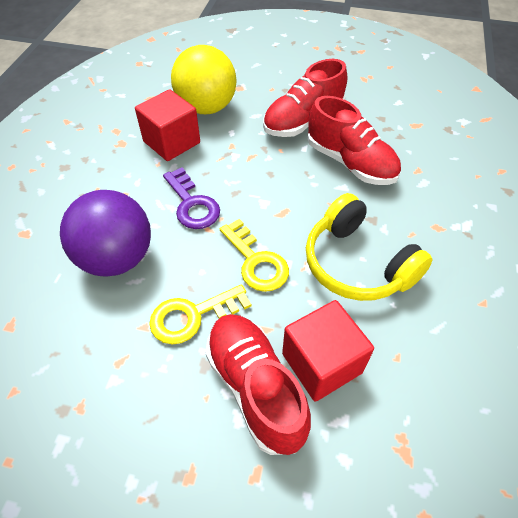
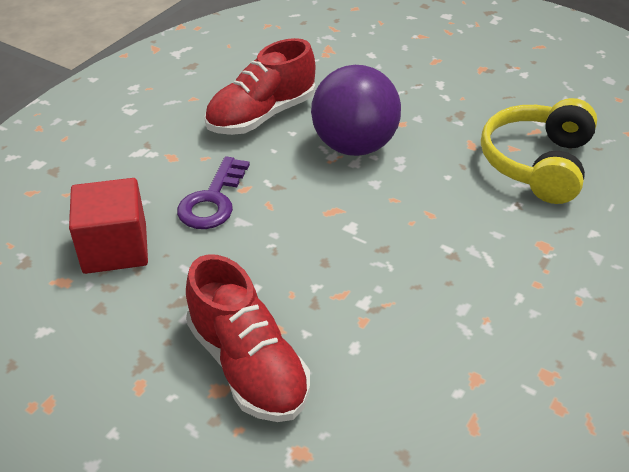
red cube: 2 -> 1
red shoe: 3 -> 2
yellow ball: 1 -> 0
yellow key: 2 -> 0

